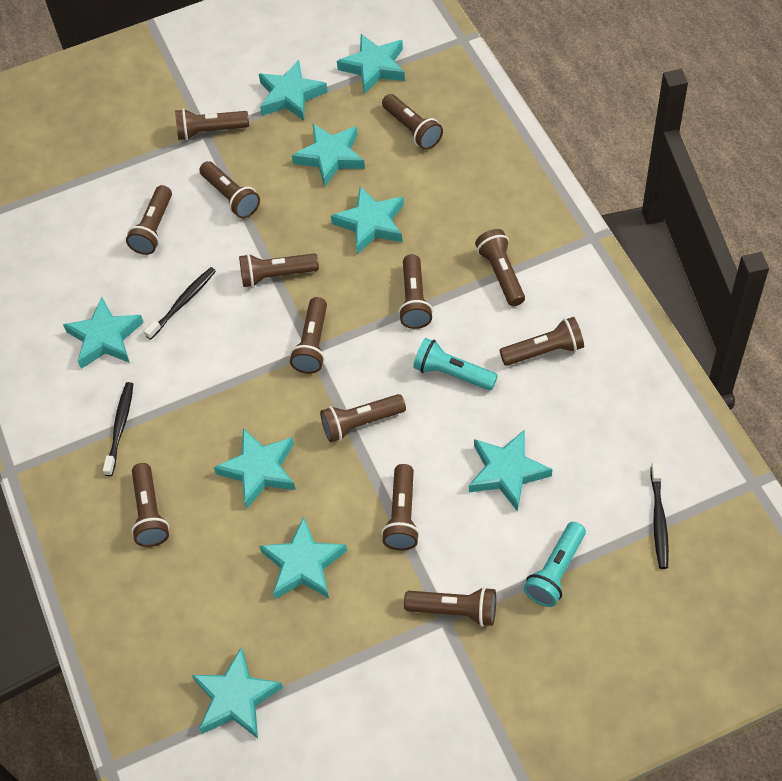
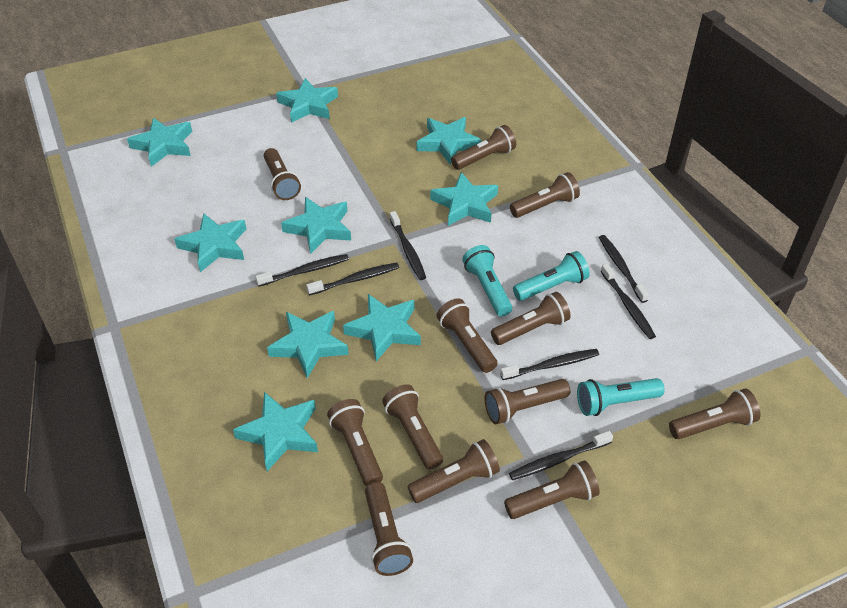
black toothbrush: 3 -> 7
brown flashlight: 13 -> 12
turquoise flashlight: 2 -> 3

